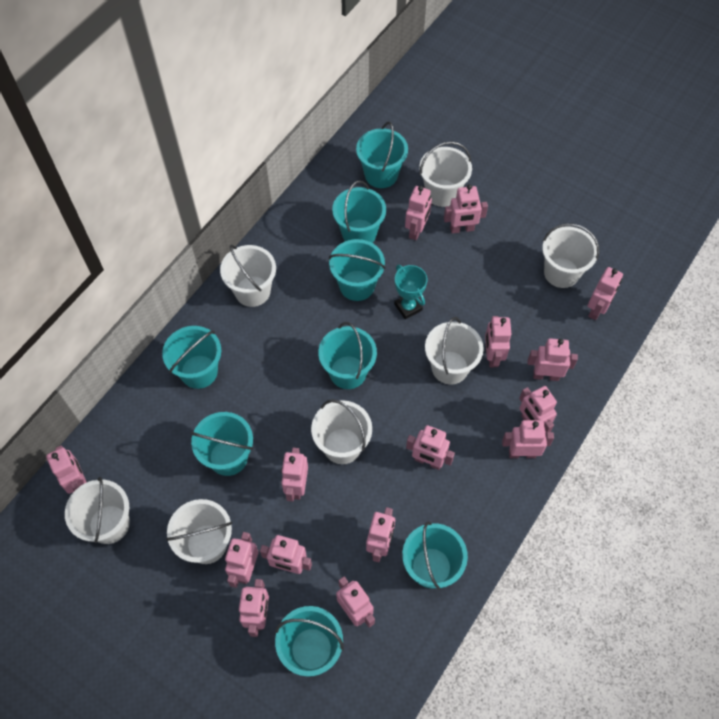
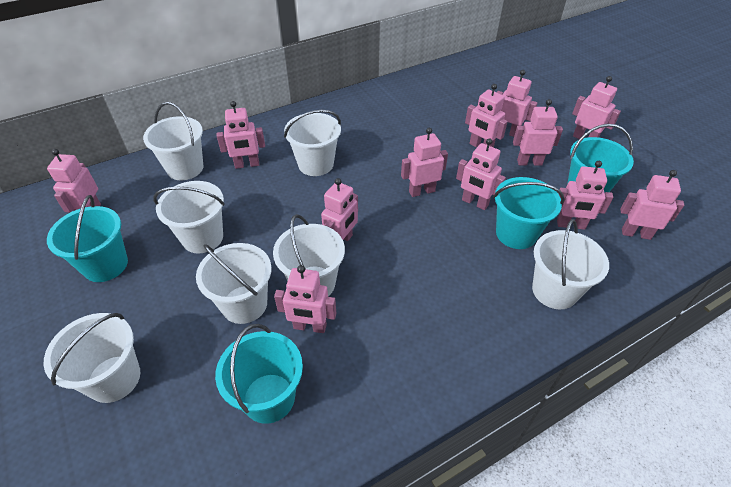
pink robot: 15 -> 12
turquoise bucket: 8 -> 4
turquoise trophy: 1 -> 0

